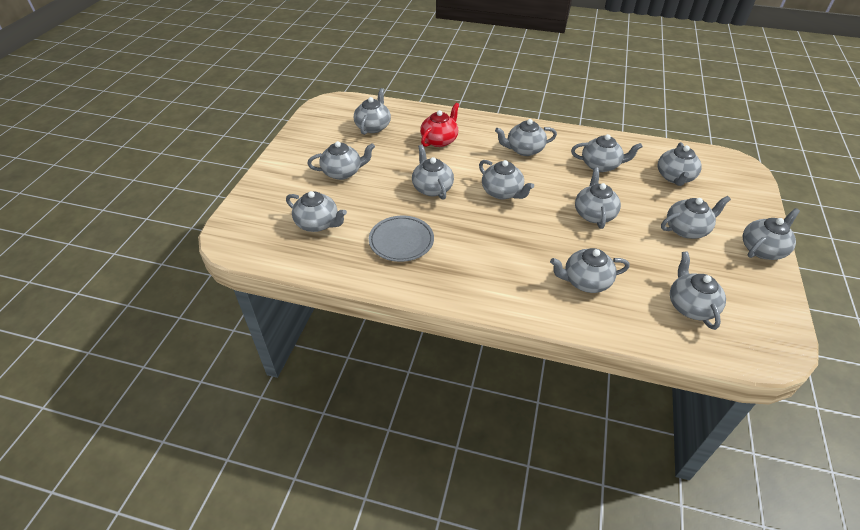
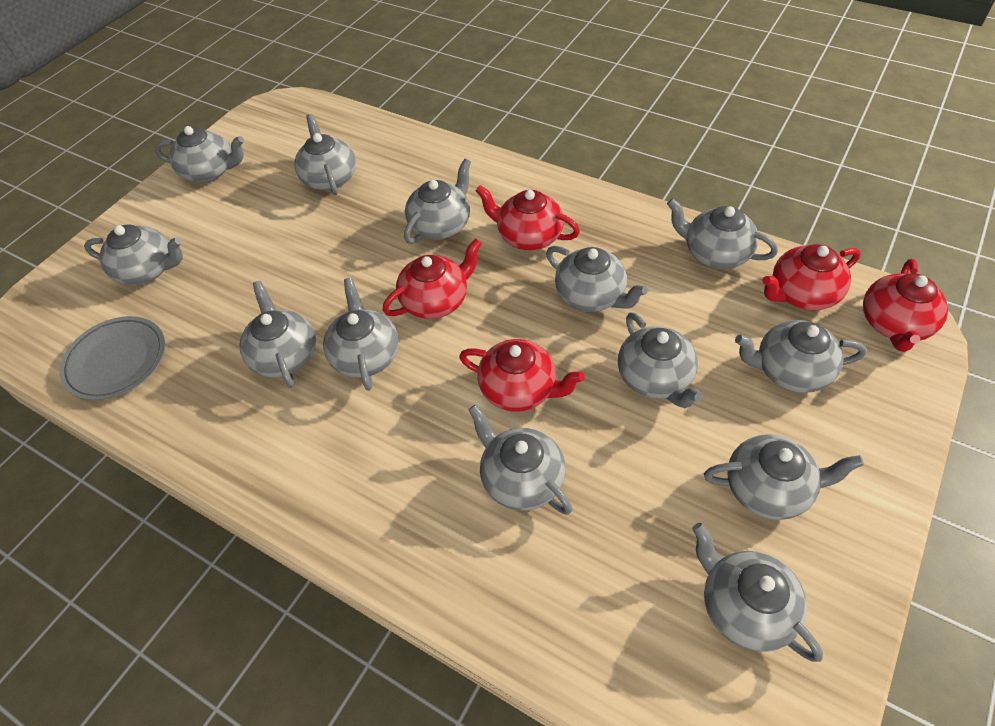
red teapot: 1 -> 5

